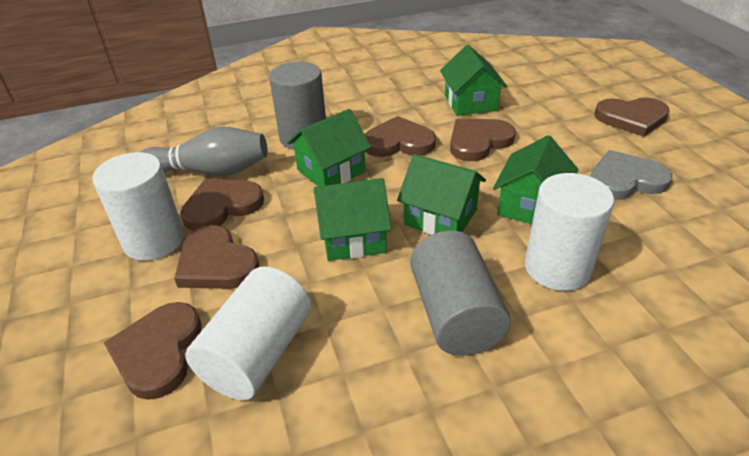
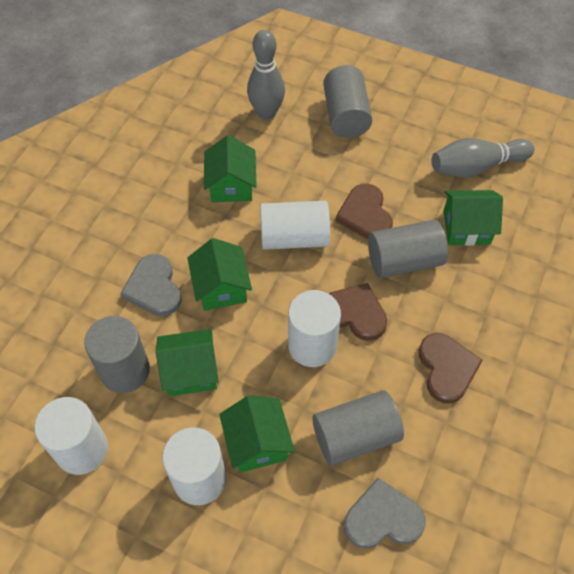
brown heart: 6 -> 3
grey bowling pin: 1 -> 2
grey cylinder: 2 -> 4
grey heart: 1 -> 2
white cylinder: 3 -> 4

